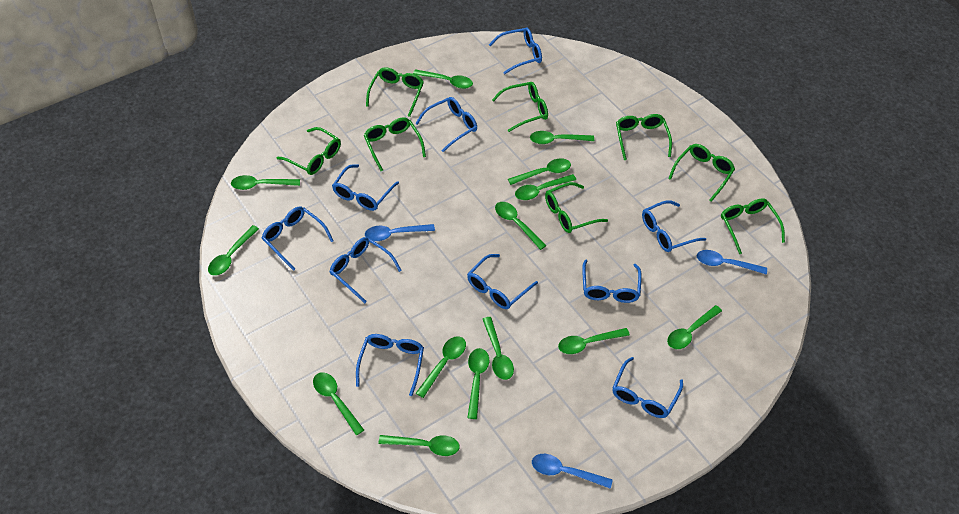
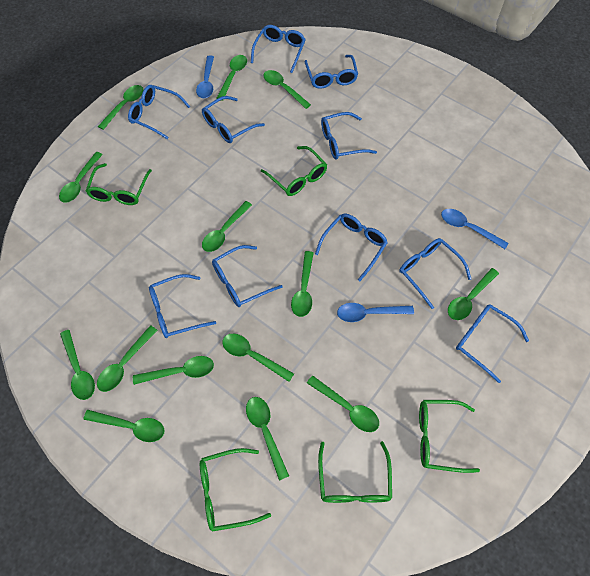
green glasses: 8 -> 5

